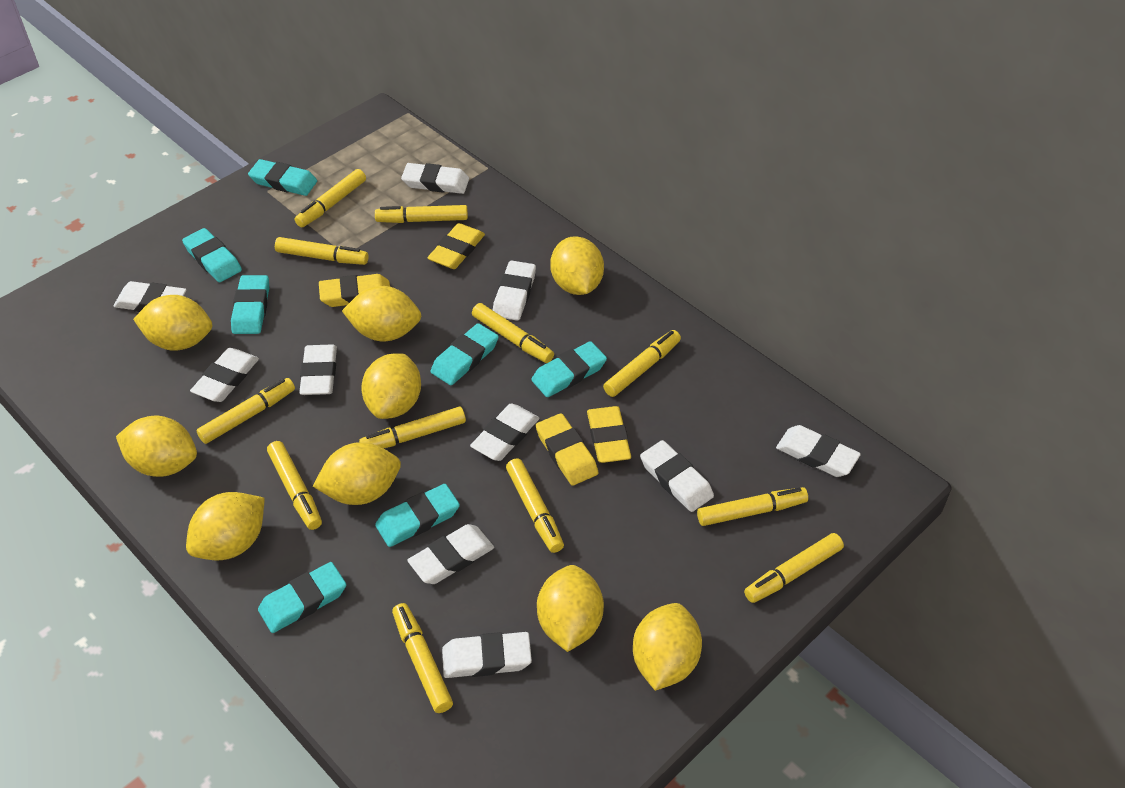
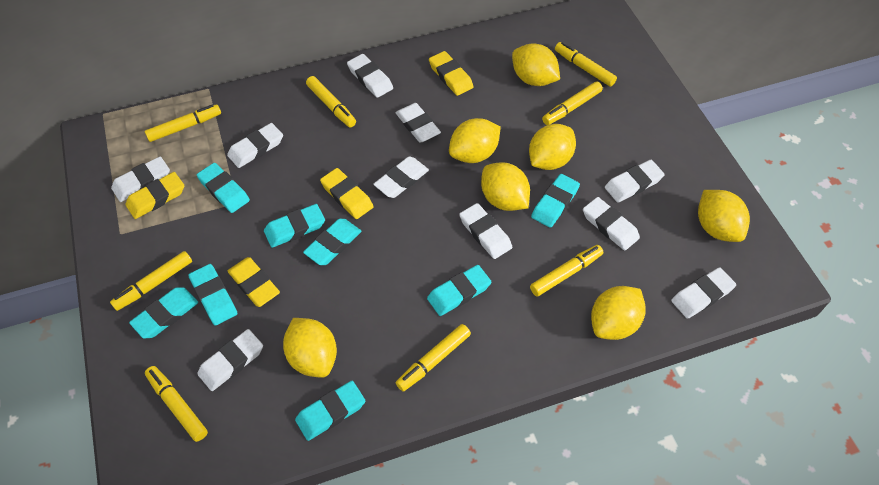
turquoise eraser: 7 -> 8
yellow lemon: 9 -> 7
yellow marker: 12 -> 8

